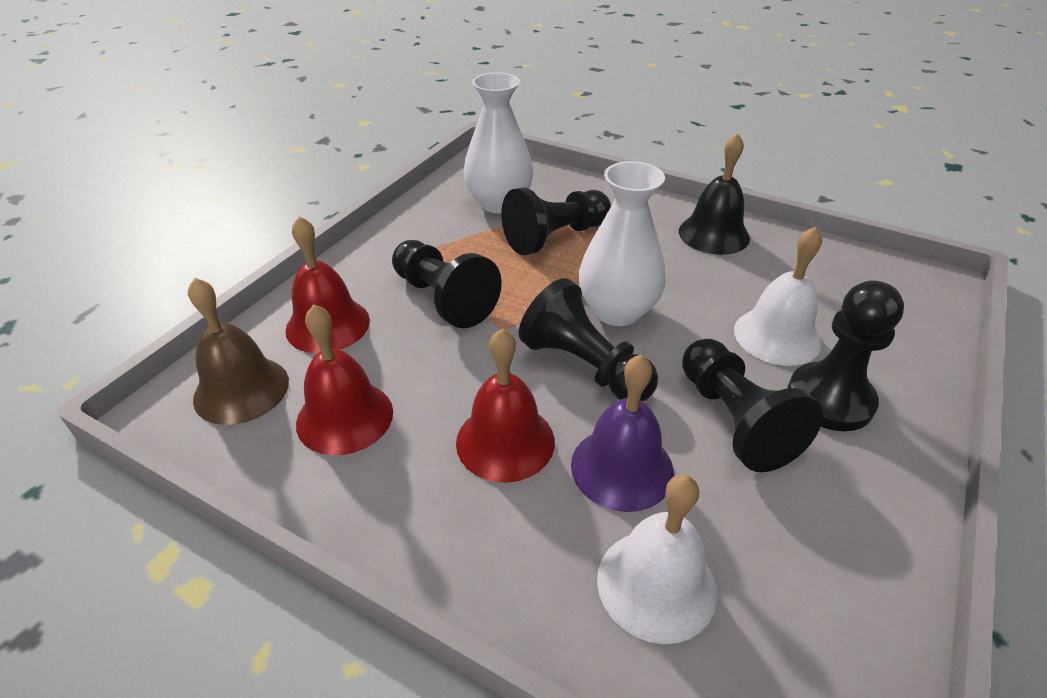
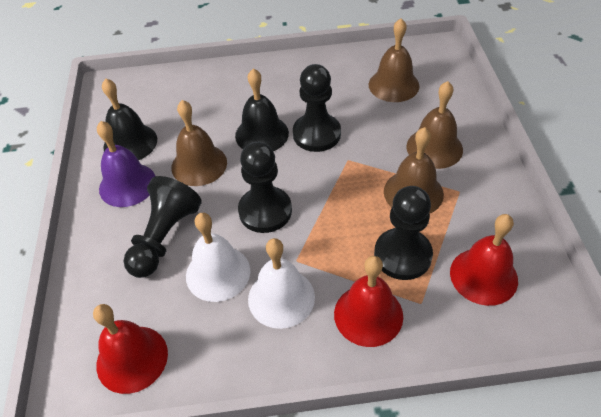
black bell: 1 -> 2
black pawn: 5 -> 4
brown bell: 1 -> 4
white vase: 2 -> 0

